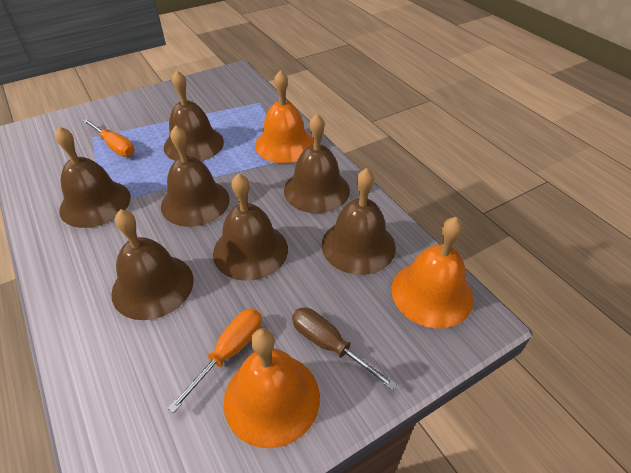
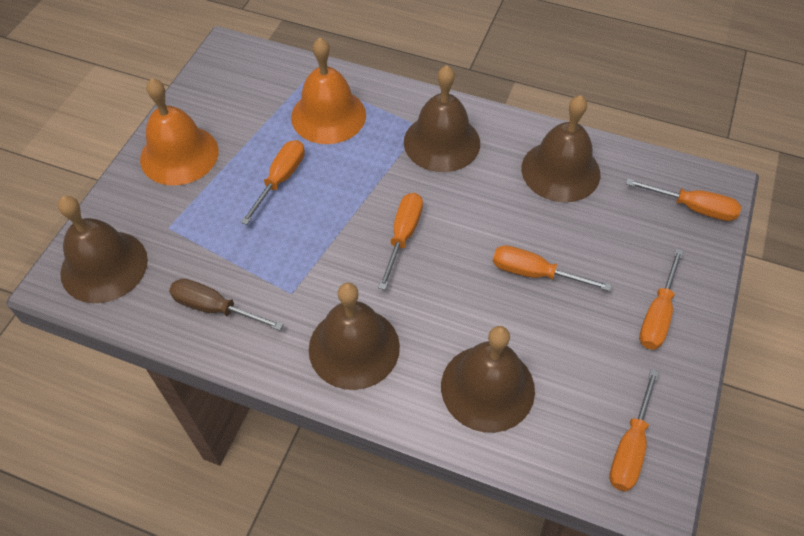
brown bell: 7 -> 5
orange bell: 3 -> 2
orange screwdriver: 2 -> 6

